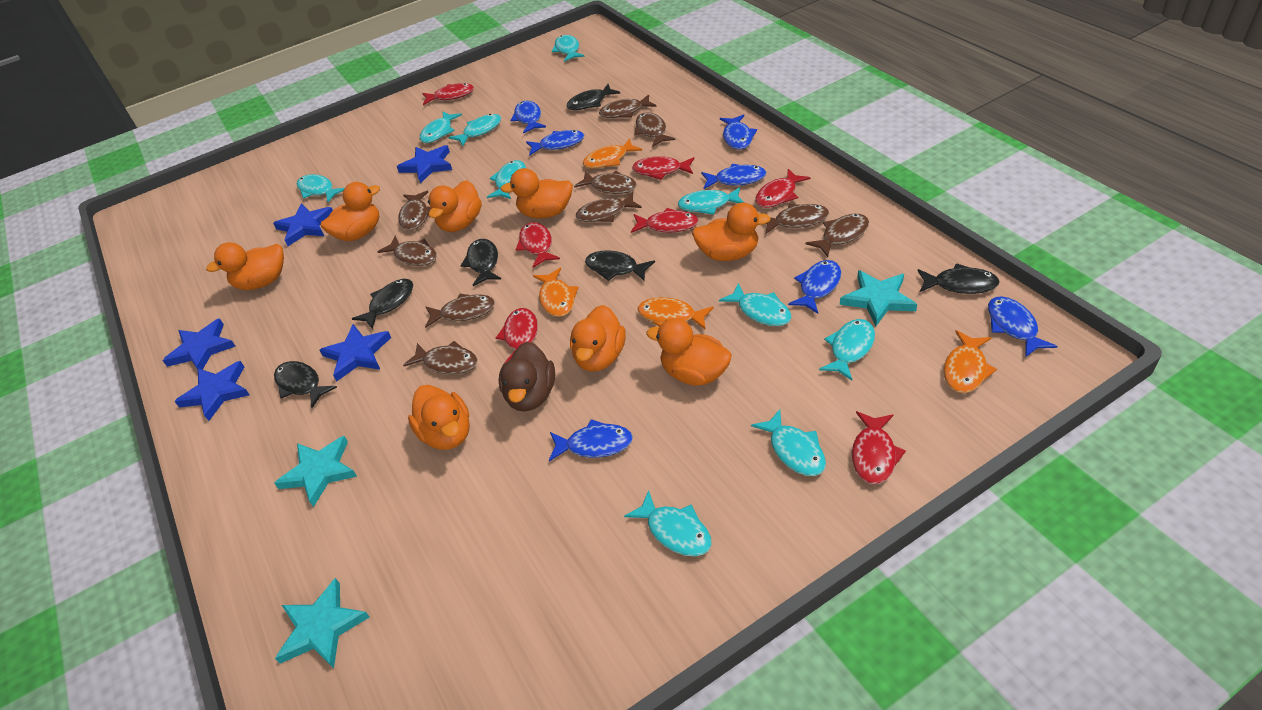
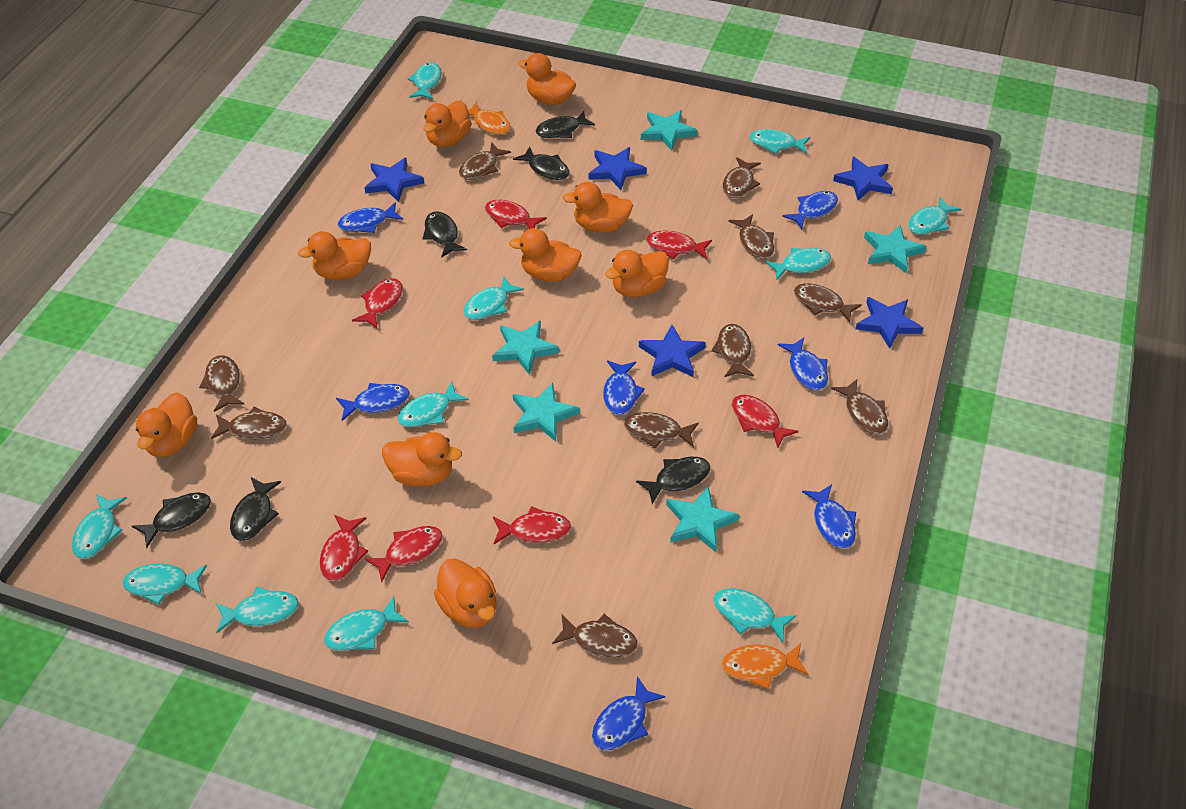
brown duck: 1 -> 0
orange duck: 8 -> 9
orange fish: 4 -> 2
turquoise fish: 10 -> 11
turquoise star: 3 -> 5

